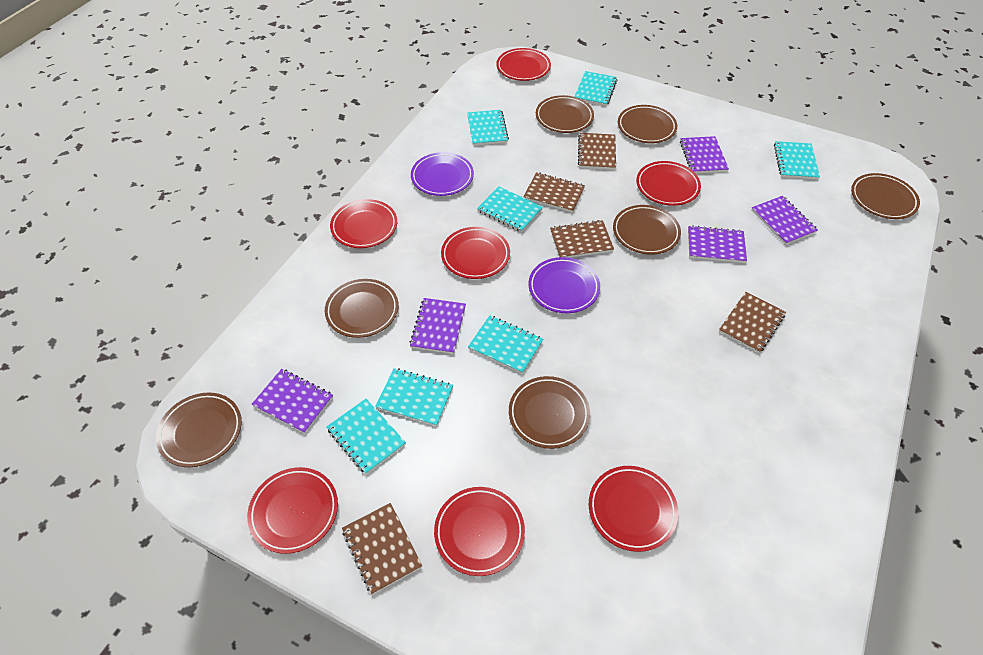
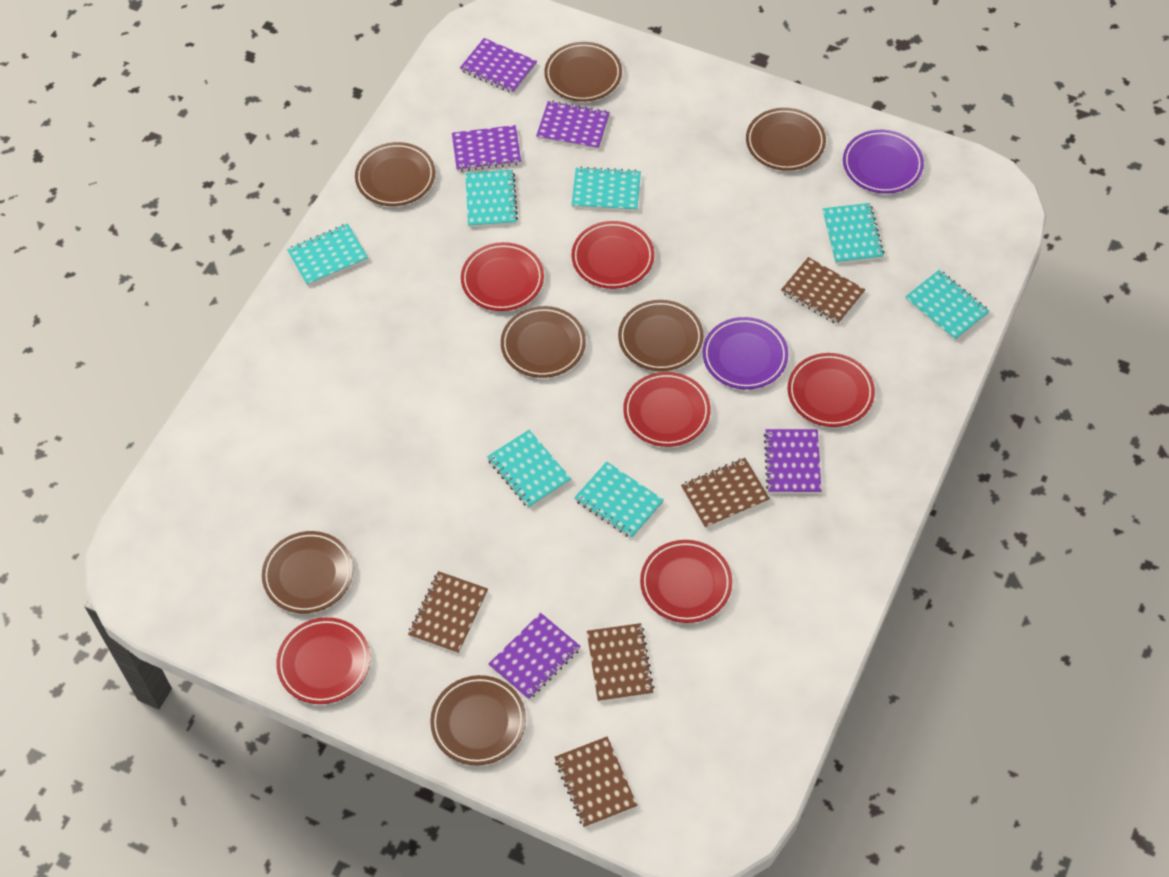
red plate: 7 -> 6

